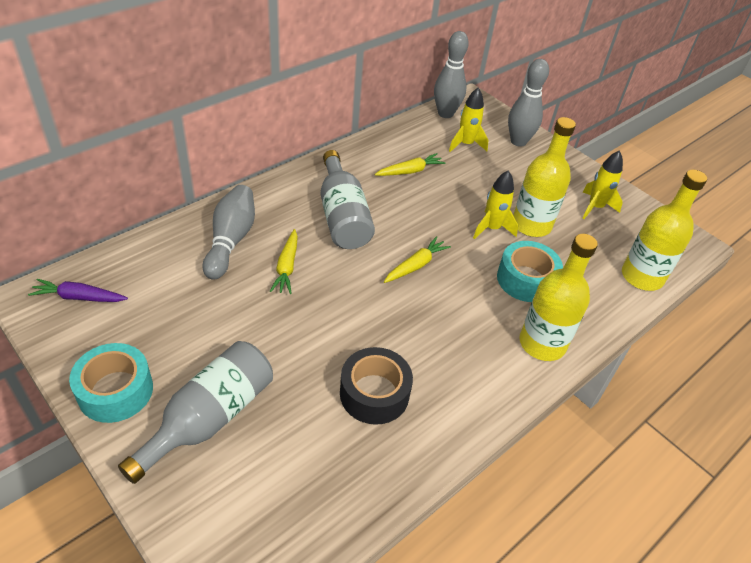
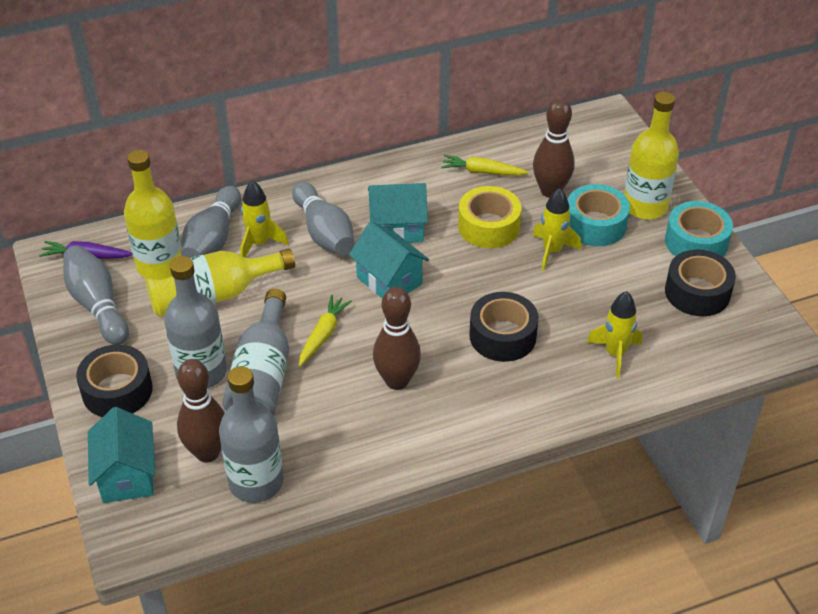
black tape: 1 -> 3
brown bowling pin: 0 -> 3
grey bottle: 2 -> 3
turquoise house: 0 -> 3
yellow carrot: 3 -> 2
yellow tape: 0 -> 1

